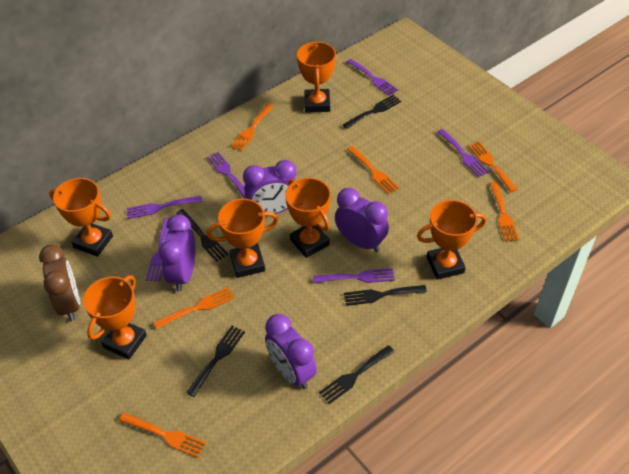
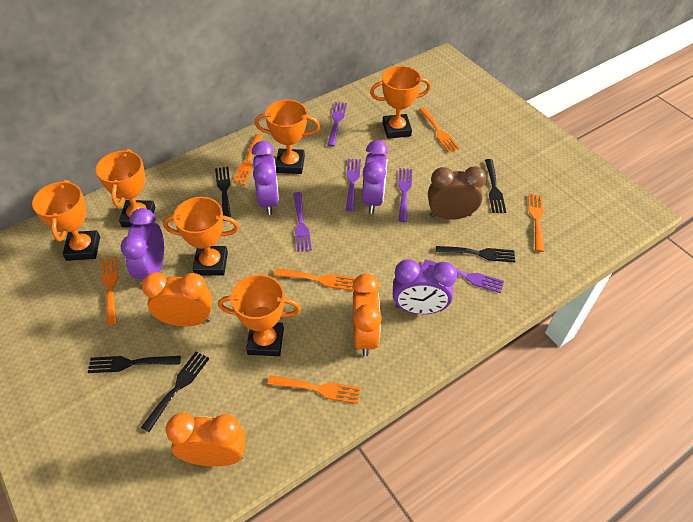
orange clock: 0 -> 3
purple fork: 6 -> 5

